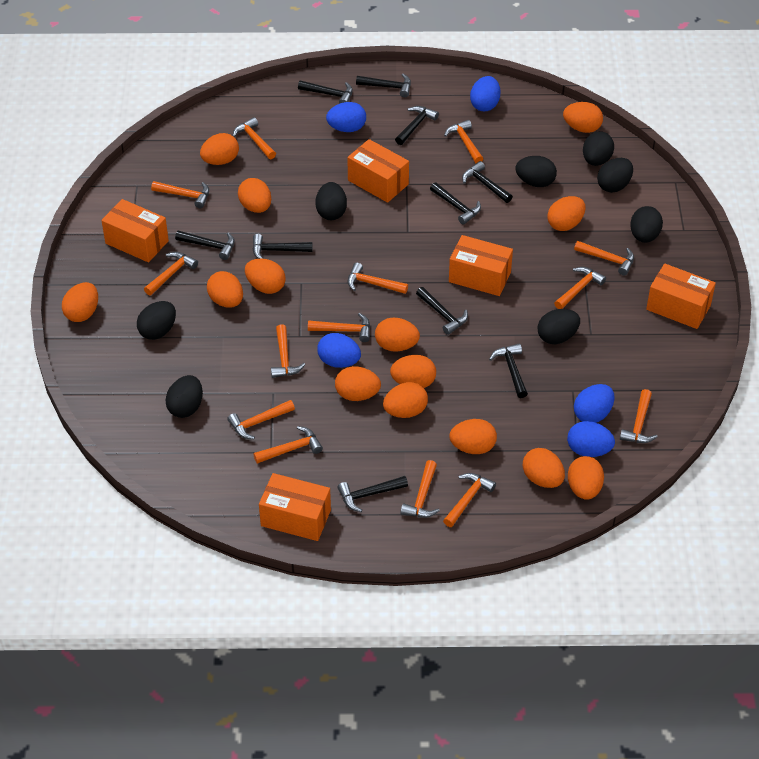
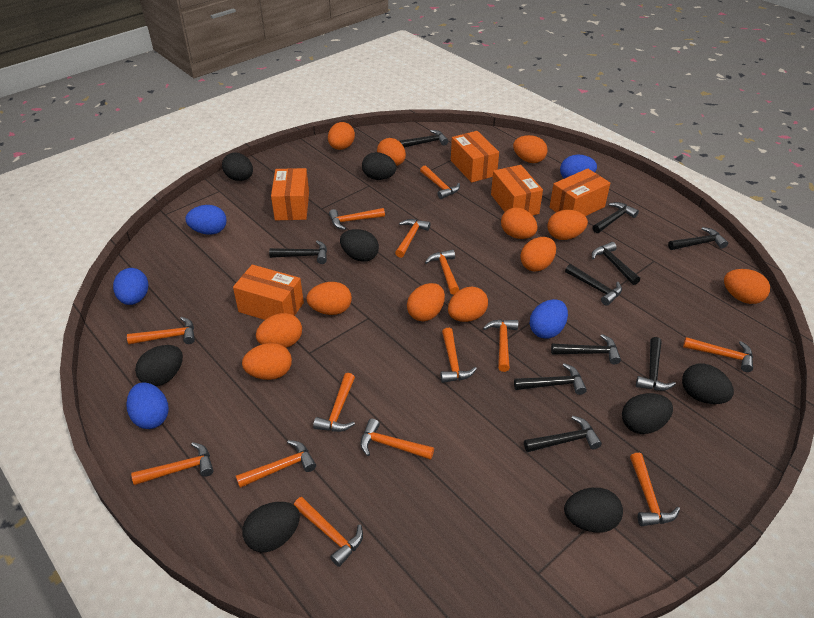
orange egg: 14 -> 12

